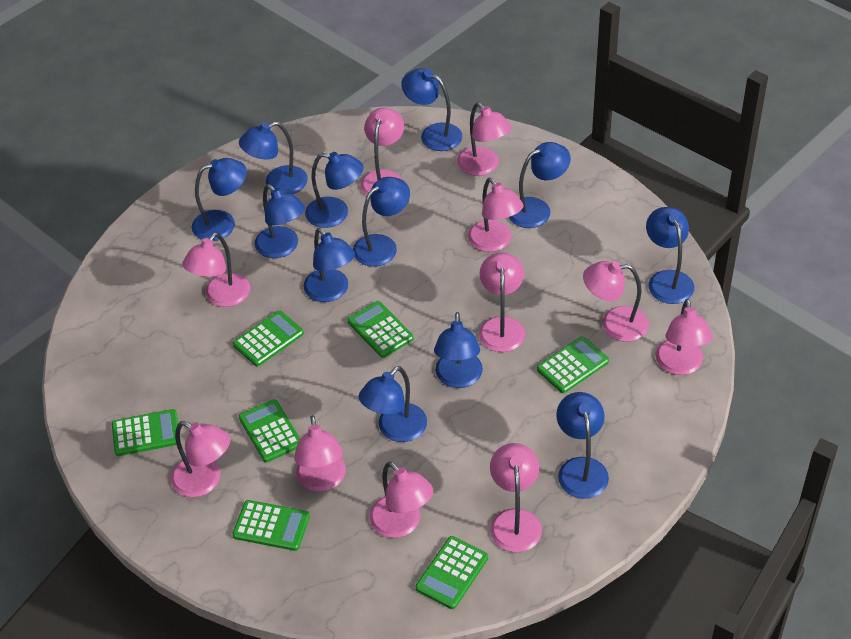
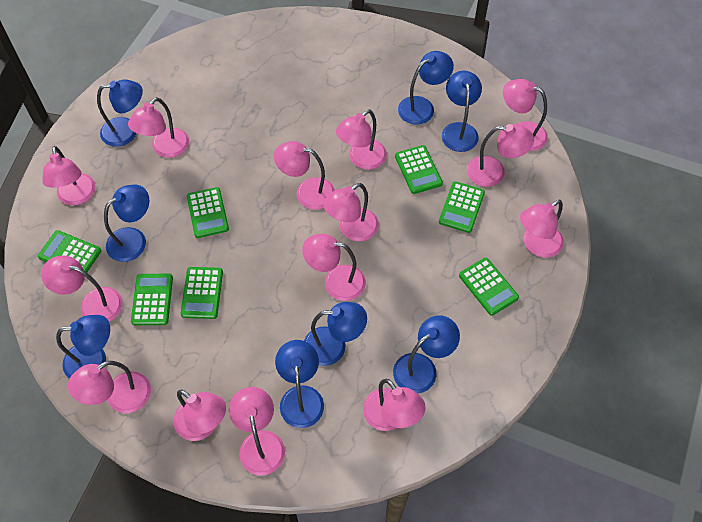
blue lamp: 12 -> 8
pink lamp: 11 -> 14

